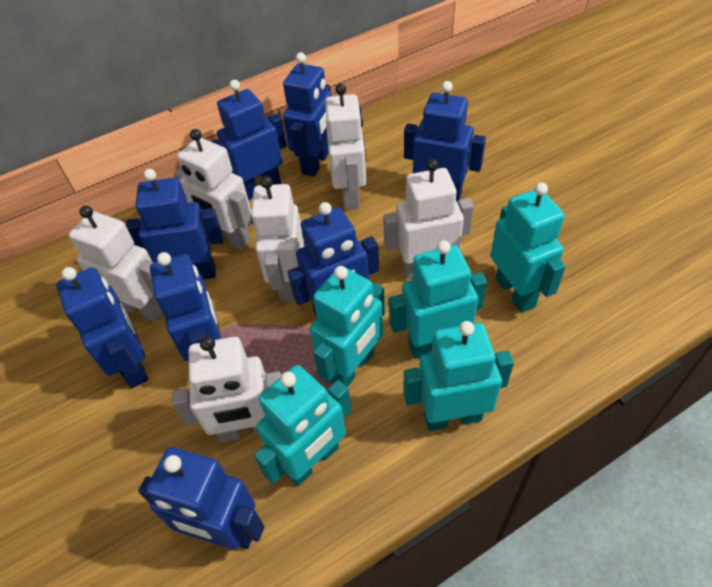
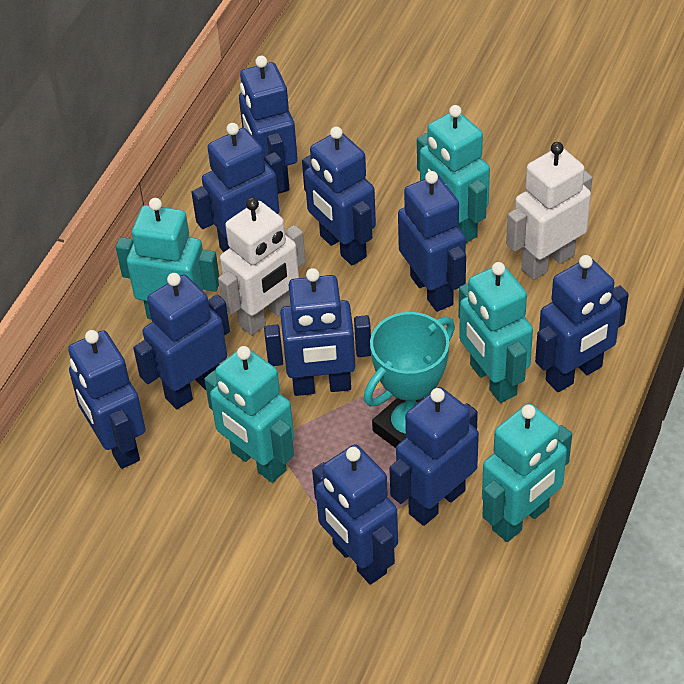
blue robot: 8 -> 10
turquoise trophy: 0 -> 1
white robot: 6 -> 2

